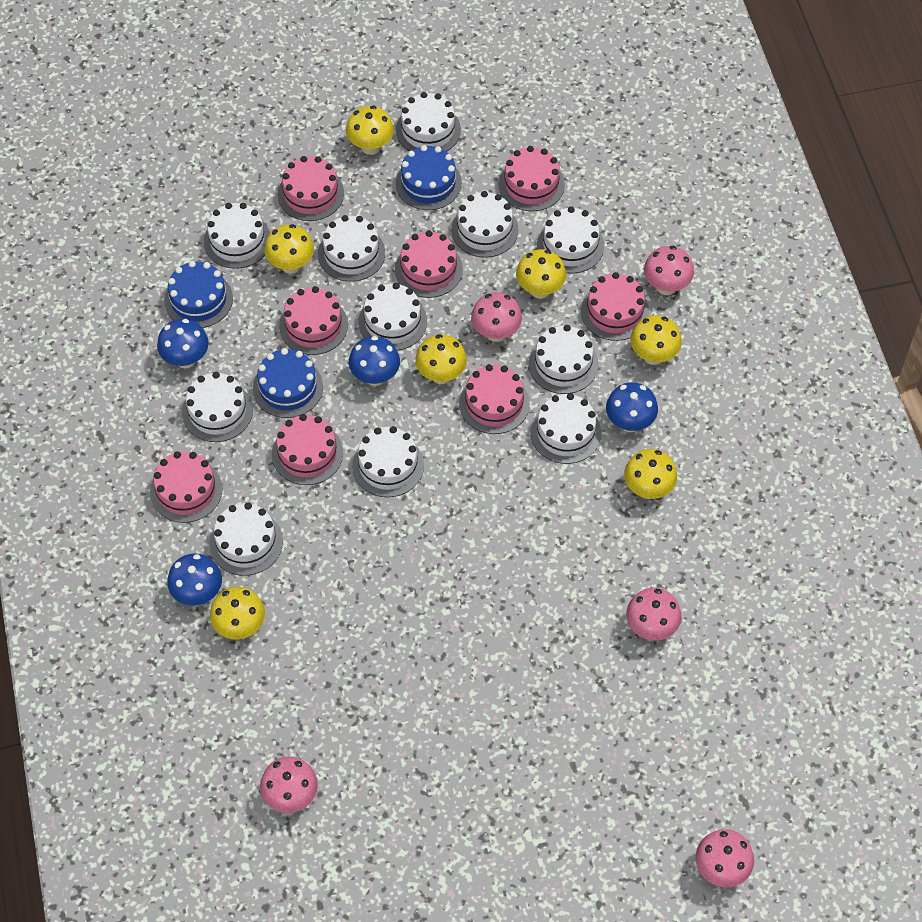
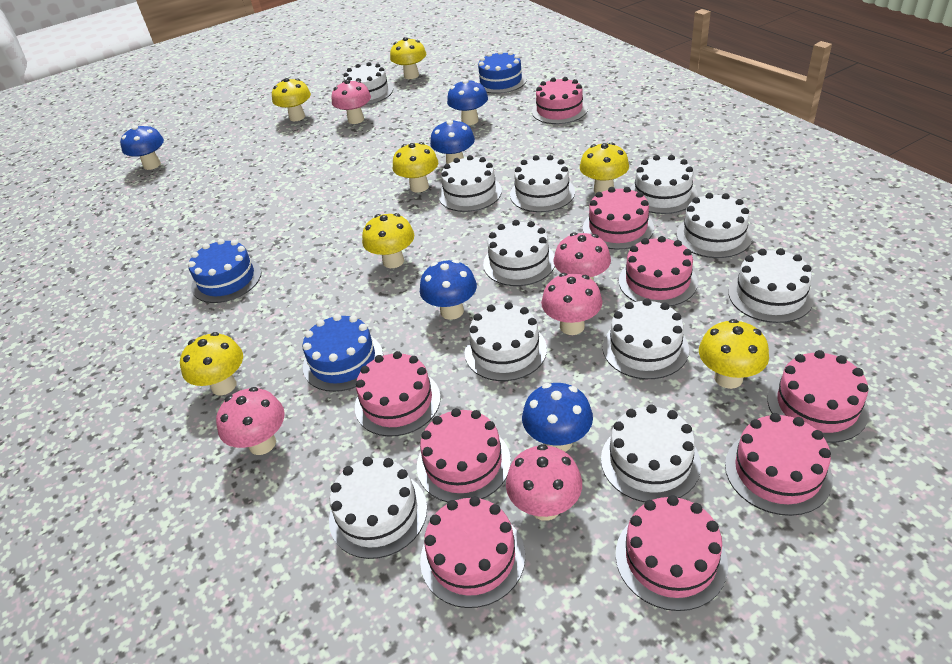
blue mushroom: 4 -> 5
pink cake: 8 -> 9

